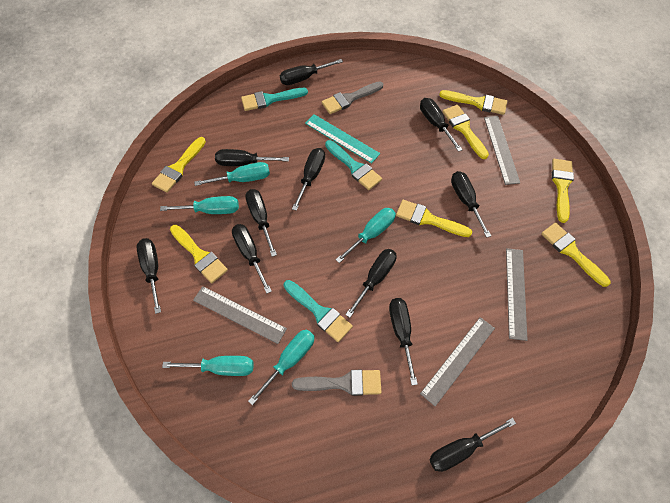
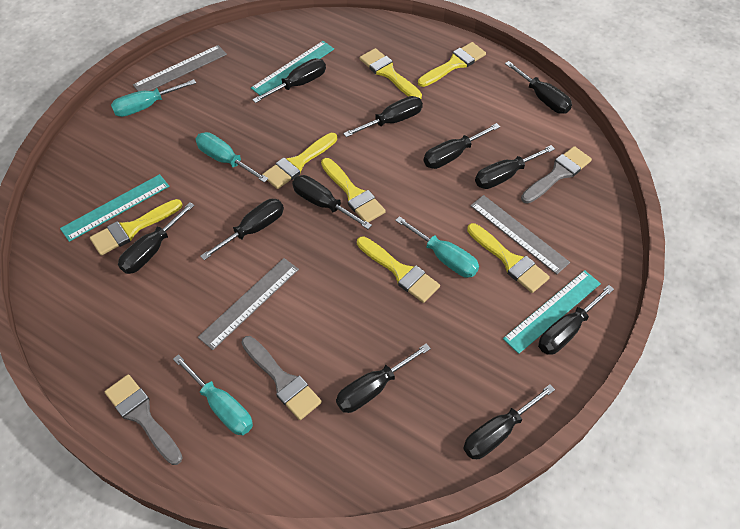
grey brush: 2 -> 3
grey ruler: 4 -> 3
turquoise brush: 3 -> 0
turquoise ruler: 1 -> 3
turquoise screwdriver: 5 -> 4

